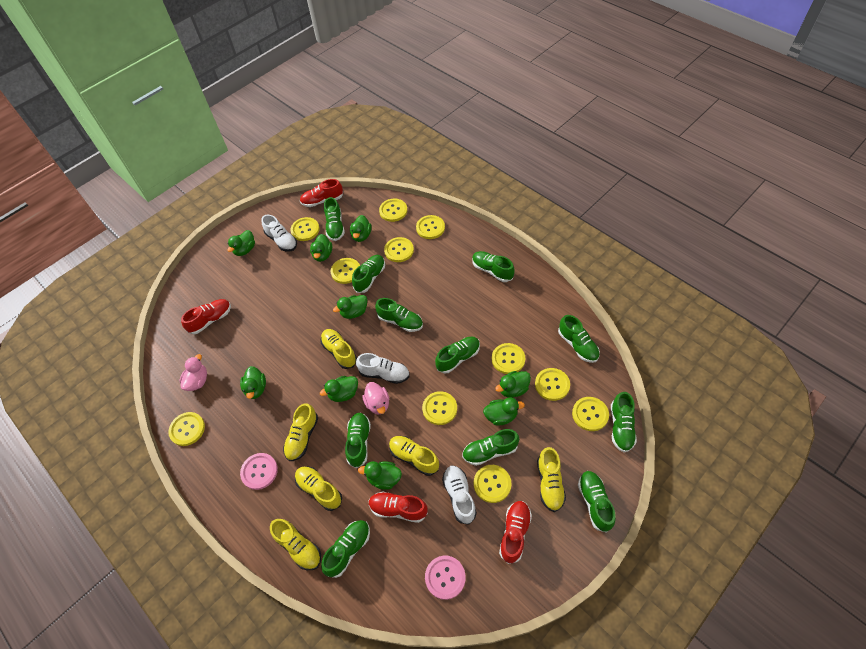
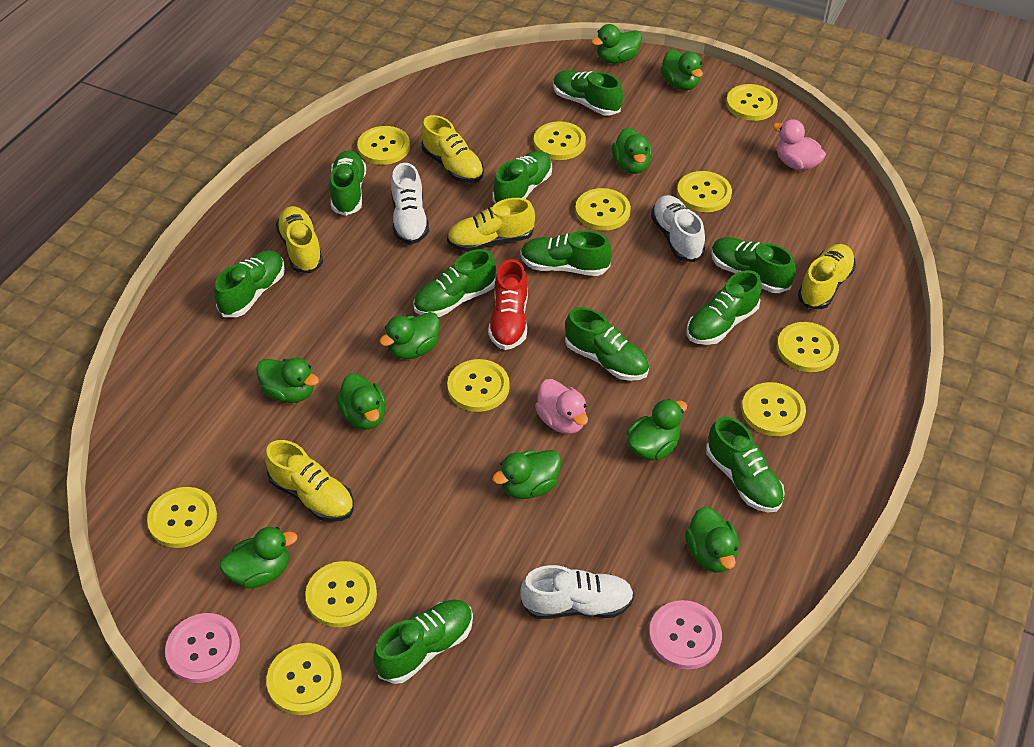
green duck: 9 -> 10
red shoe: 4 -> 1
yellow shoe: 6 -> 5

